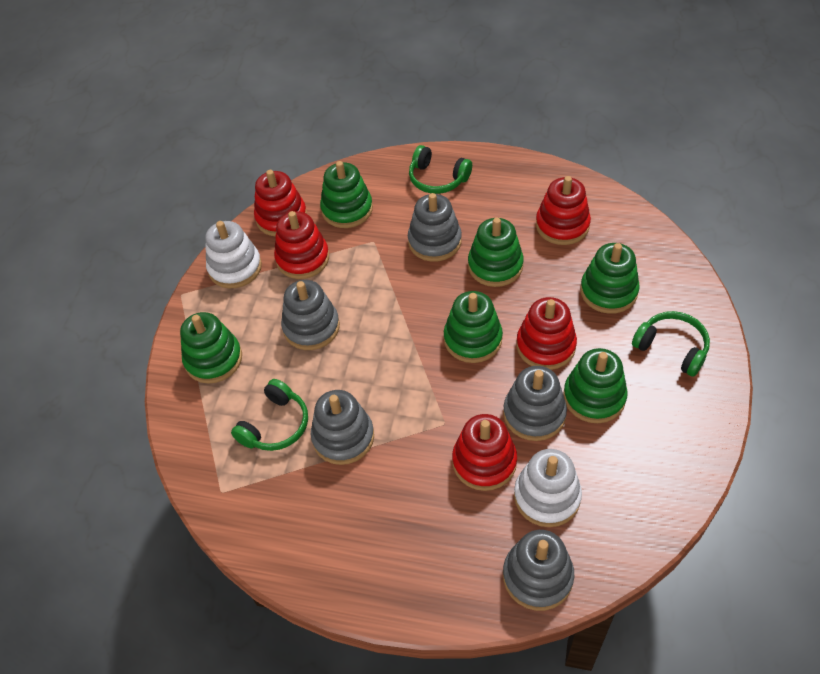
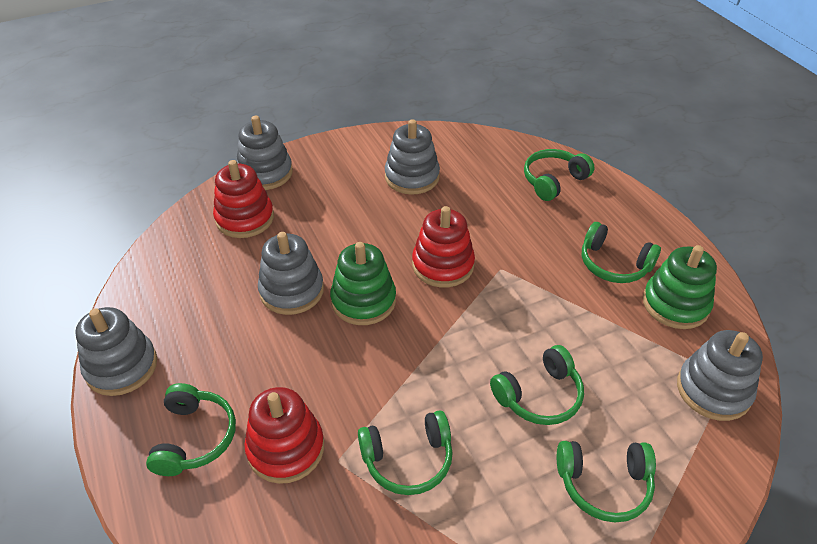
green headphones: 3 -> 6
green stacking toy: 6 -> 2
red stacking toy: 5 -> 3
white stacking toy: 2 -> 0

